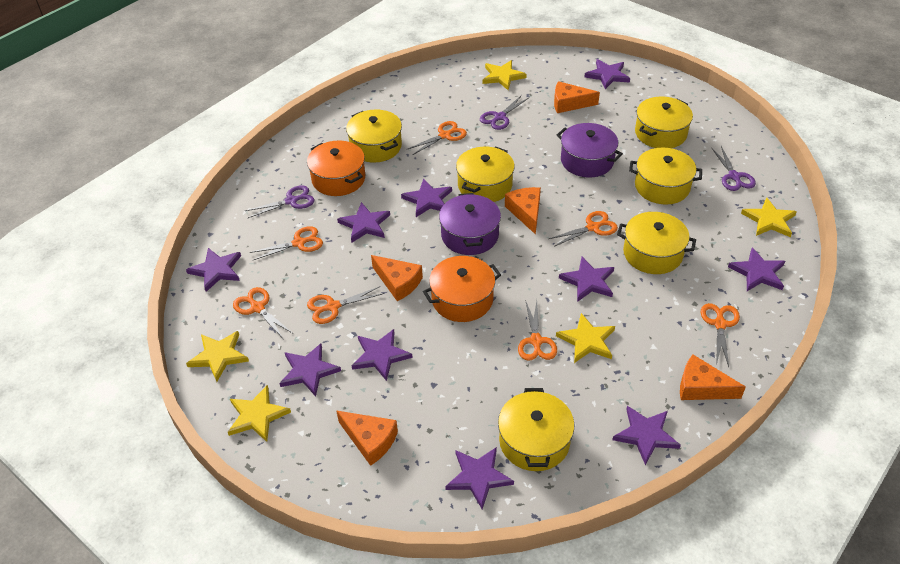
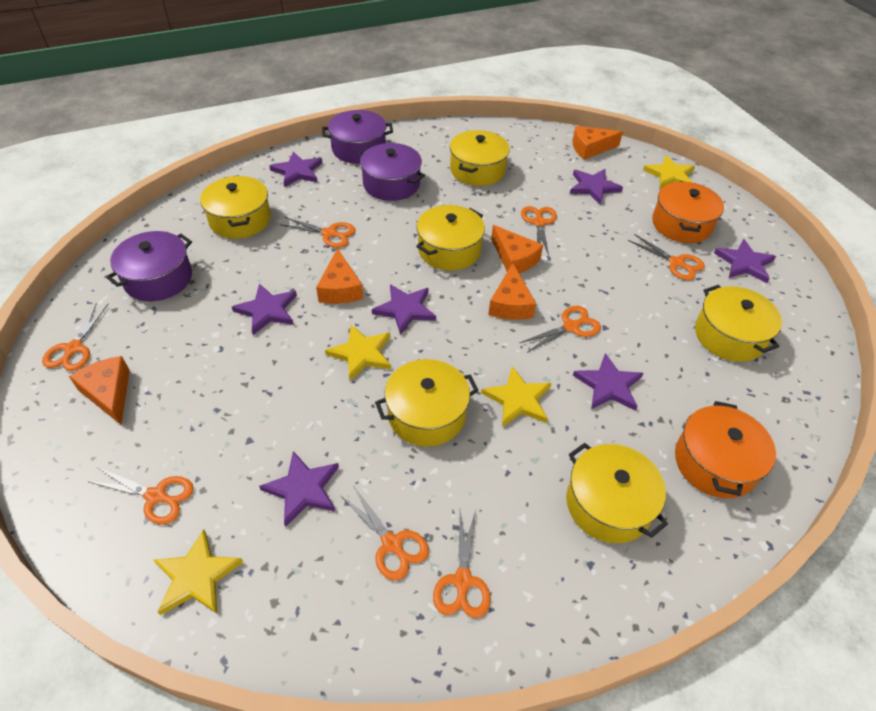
orange scissors: 7 -> 8
purple pot: 2 -> 3
purple scissors: 3 -> 0
purple star: 10 -> 7
yellow star: 5 -> 4

